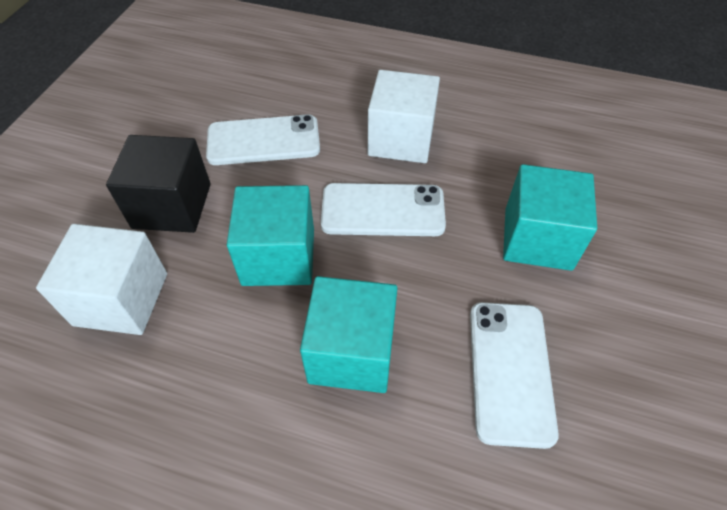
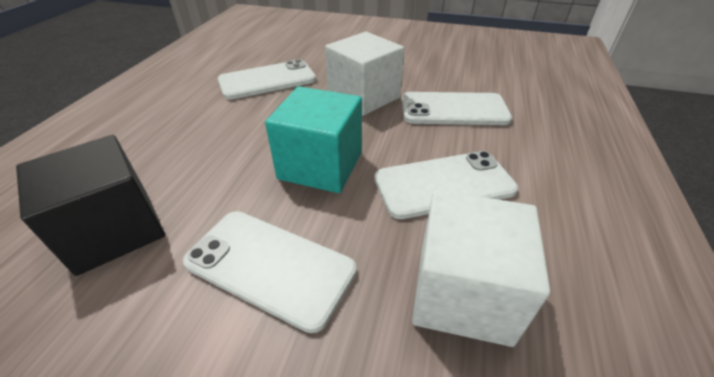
turquoise cube: 3 -> 1
white phone: 3 -> 4

